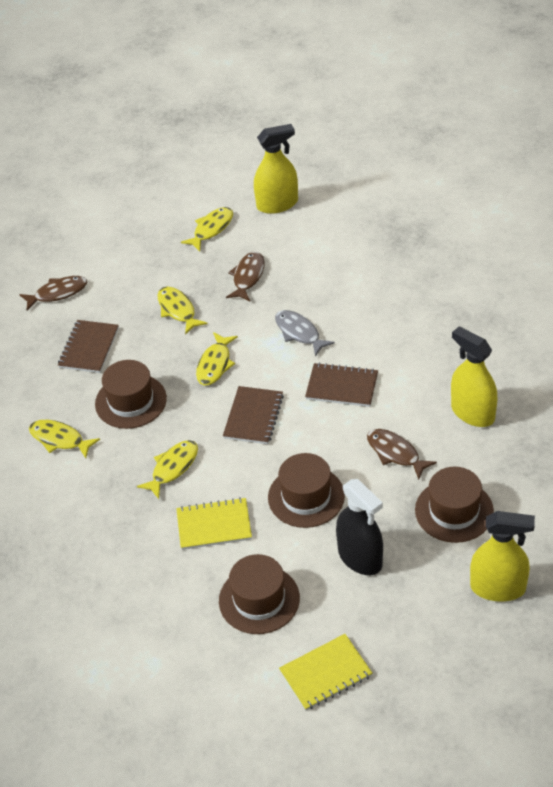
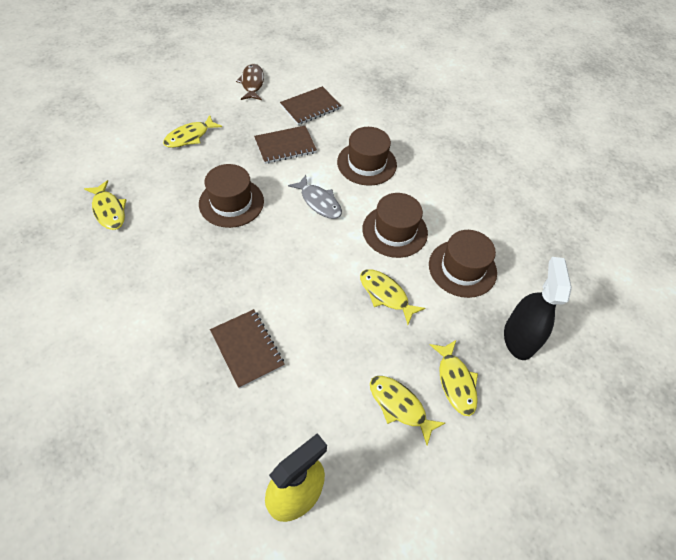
brown fish: 3 -> 1
yellow notebook: 2 -> 0
yellow spray bottle: 3 -> 1

